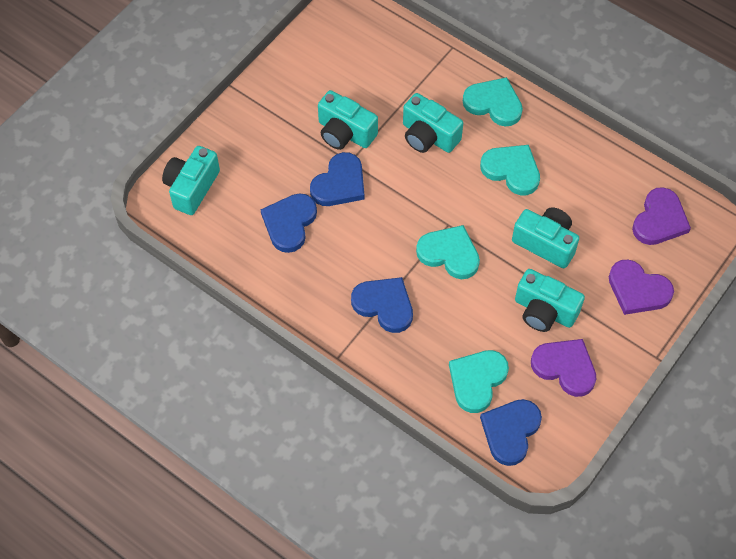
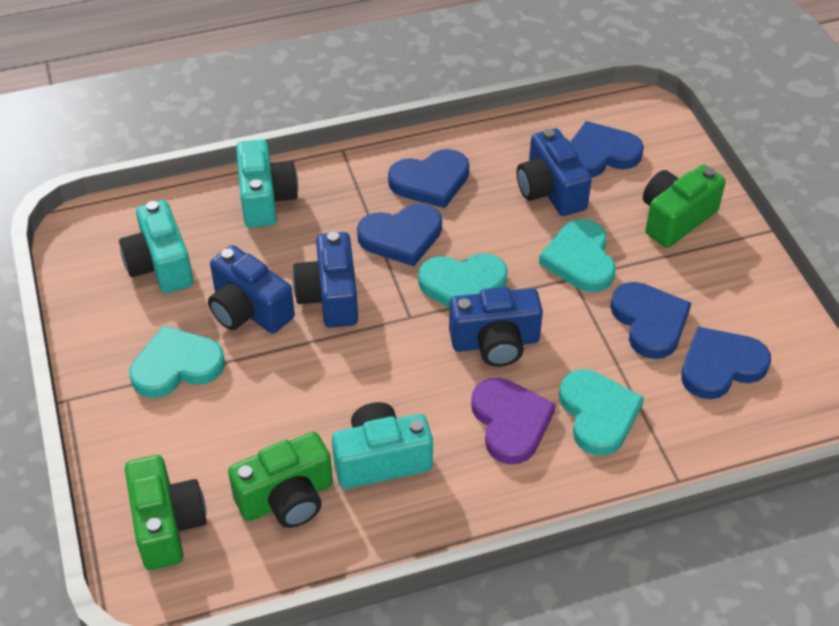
blue camera: 0 -> 4
blue heart: 4 -> 5
green camera: 0 -> 3
purple heart: 3 -> 1
turquoise camera: 5 -> 3

